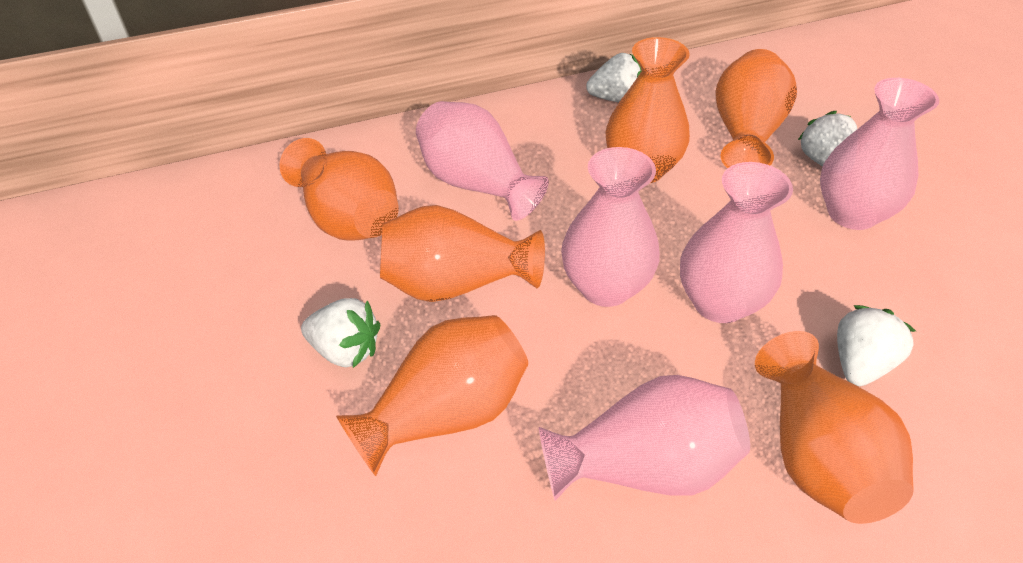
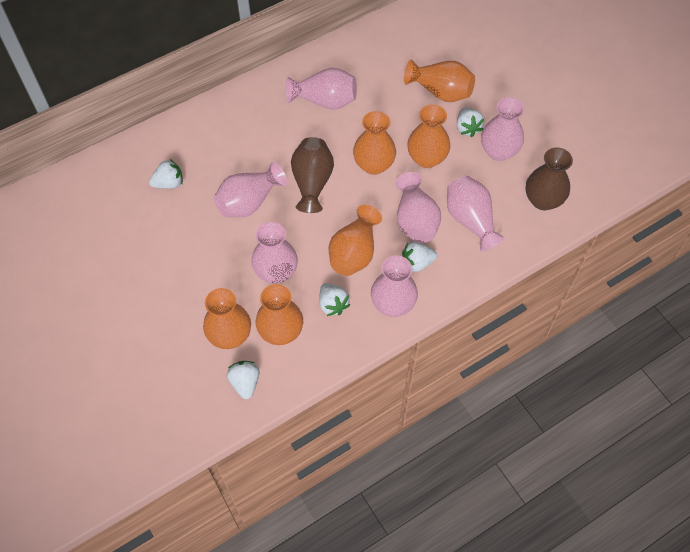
brown vase: 0 -> 2
pink vase: 5 -> 7
white strawberry: 4 -> 5

